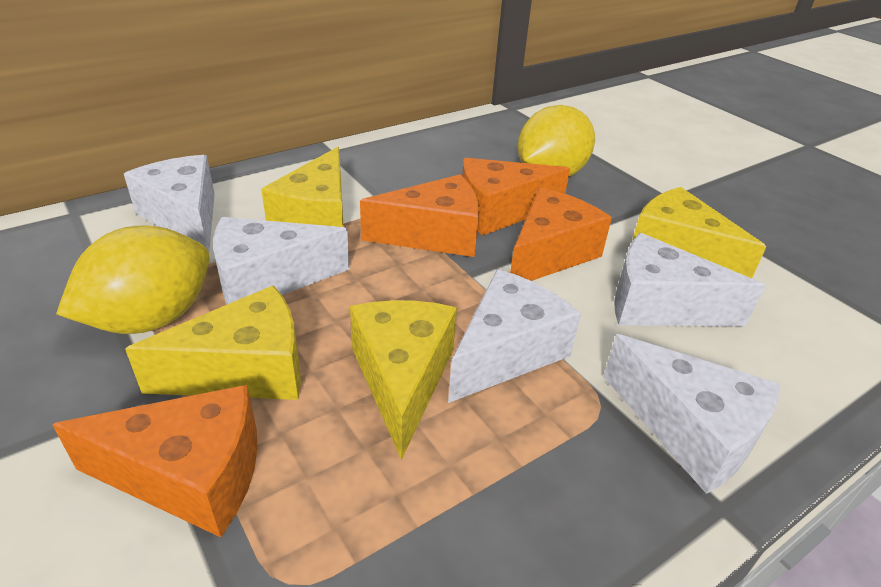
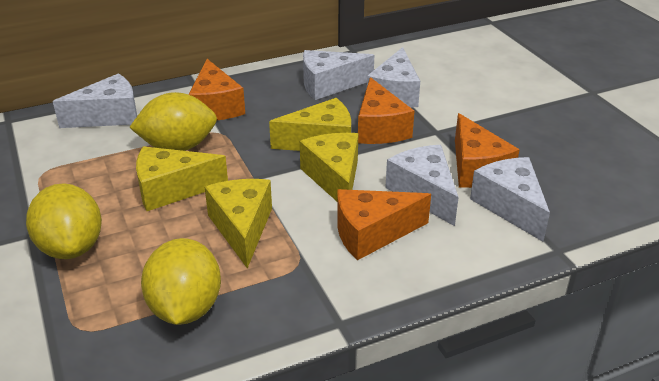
yellow lemon: 2 -> 3

